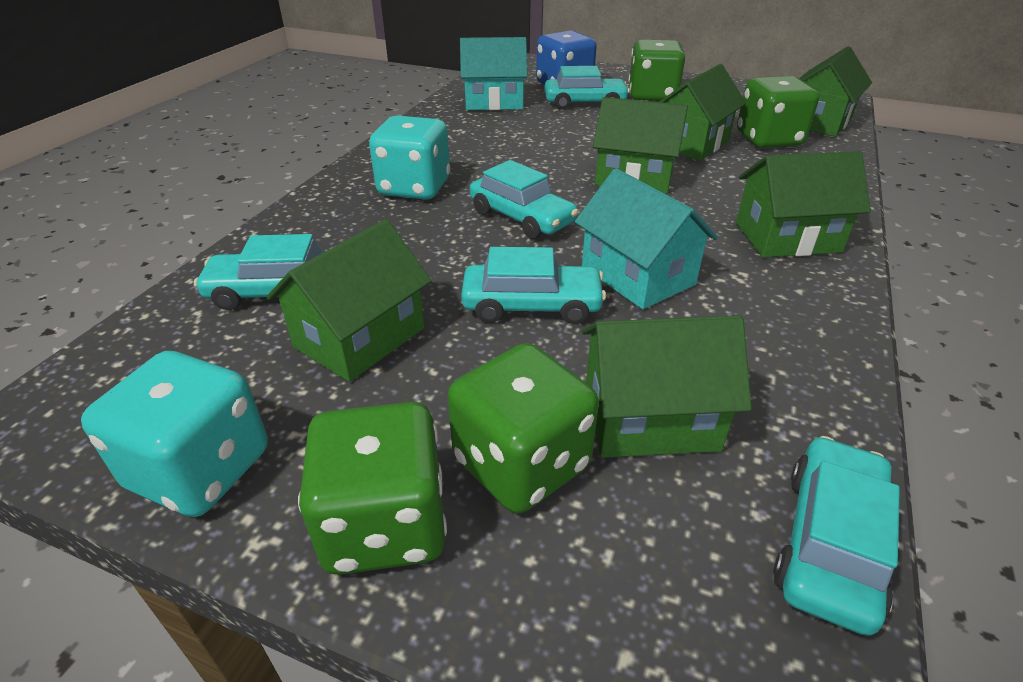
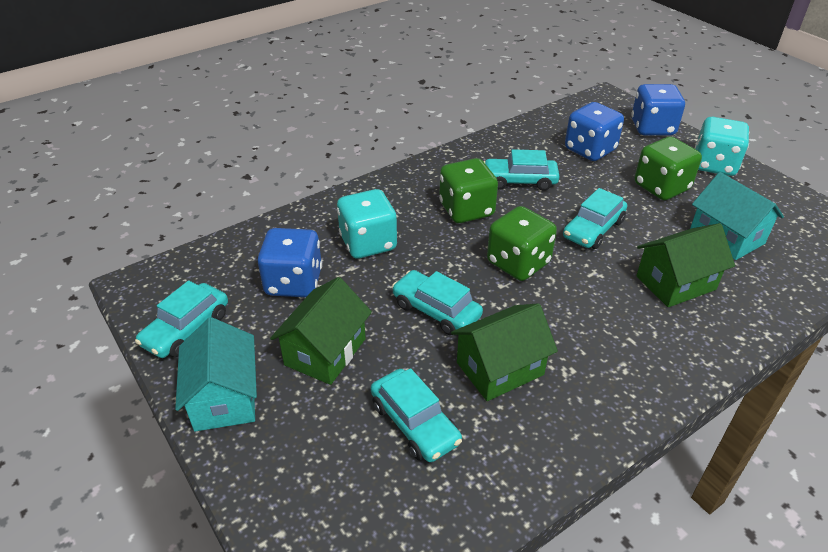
blue dice: 1 -> 3
green dice: 4 -> 3
green house: 6 -> 3

